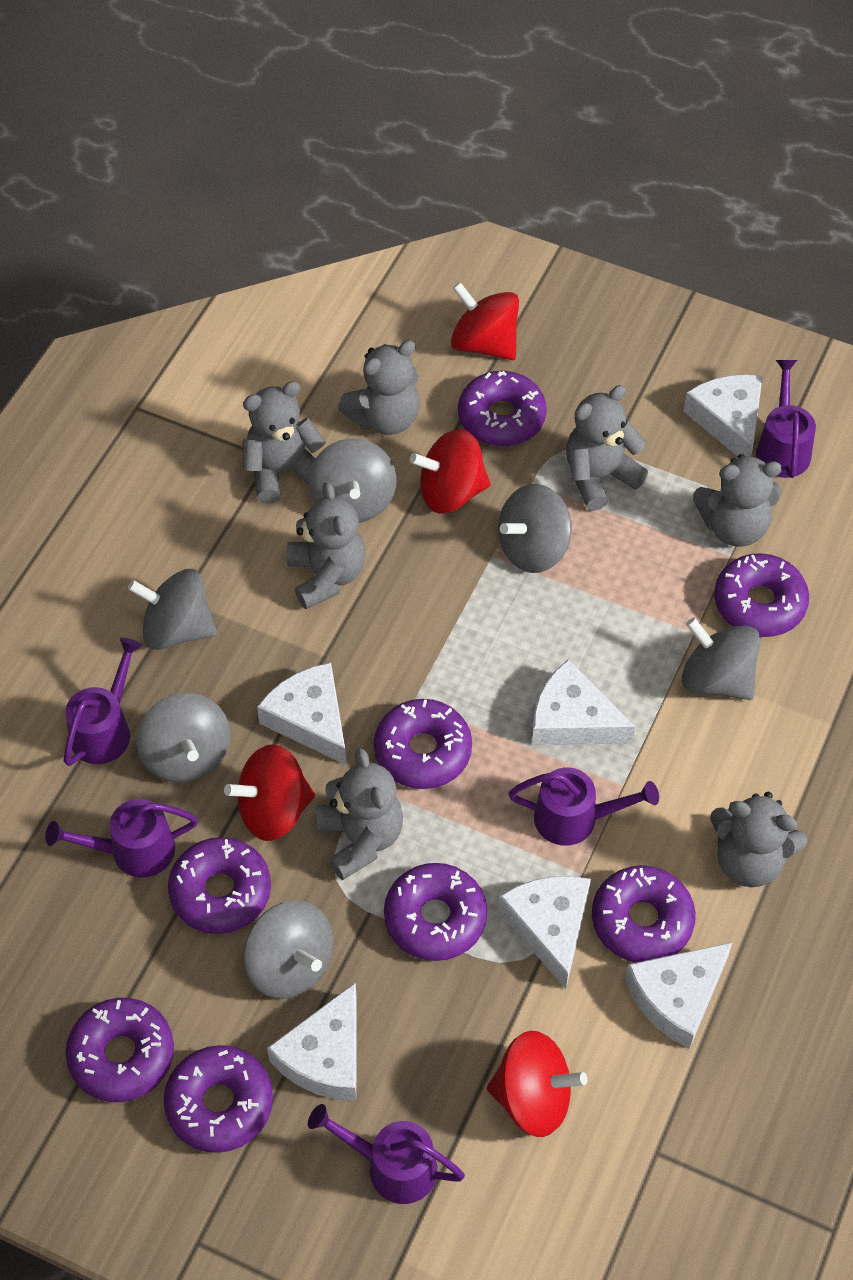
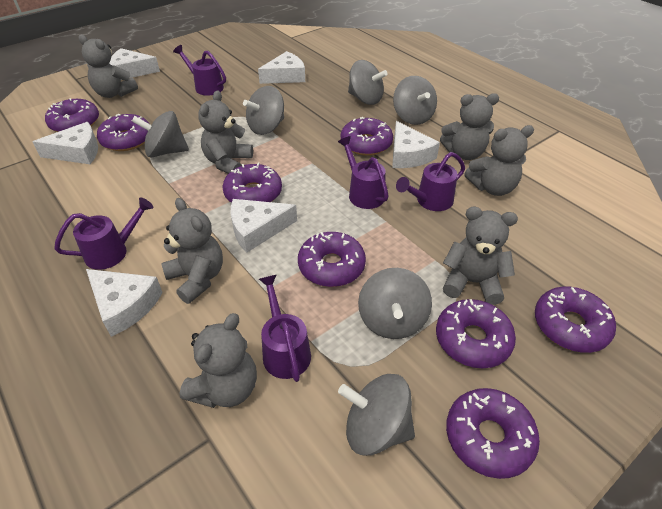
red spinning top: 4 -> 0

